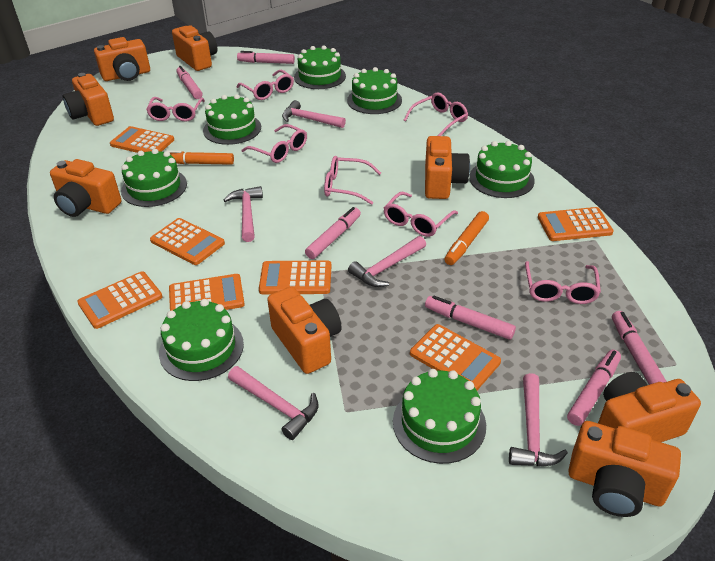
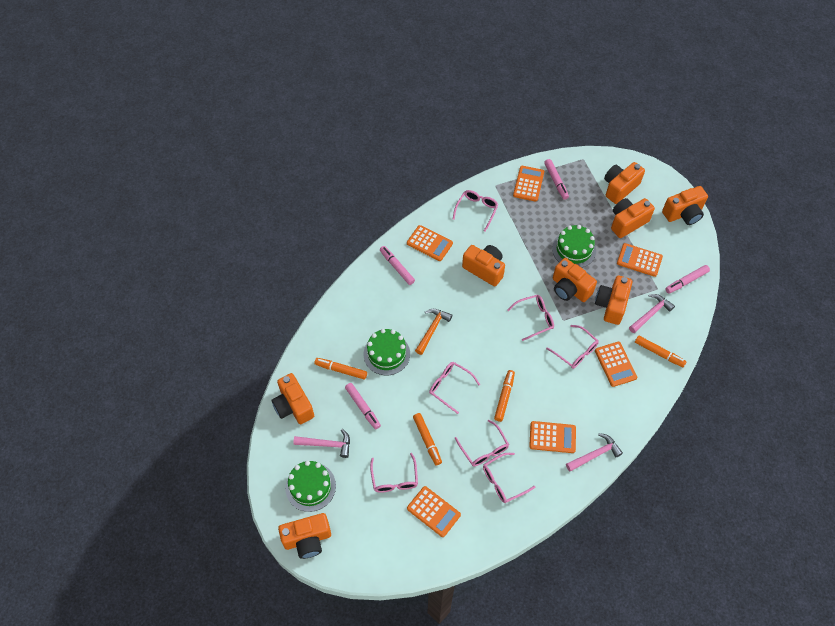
green cake: 7 -> 3
orange calculator: 7 -> 6
orange hammer: 0 -> 1
orange marker: 2 -> 4
pink hammer: 5 -> 3
pink marker: 6 -> 4

